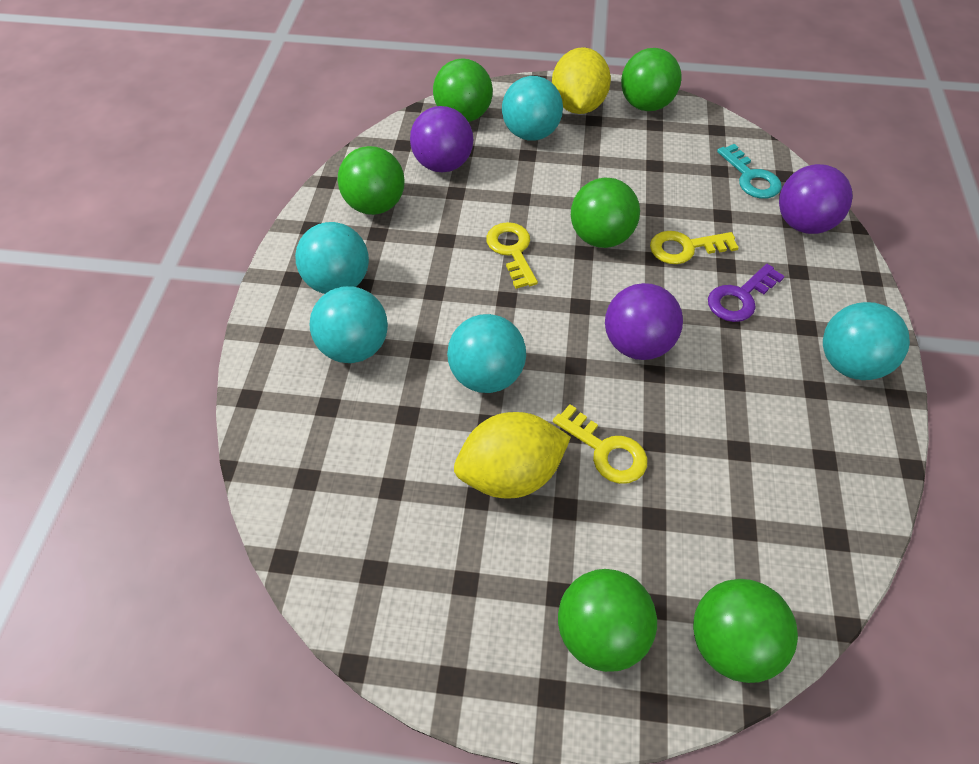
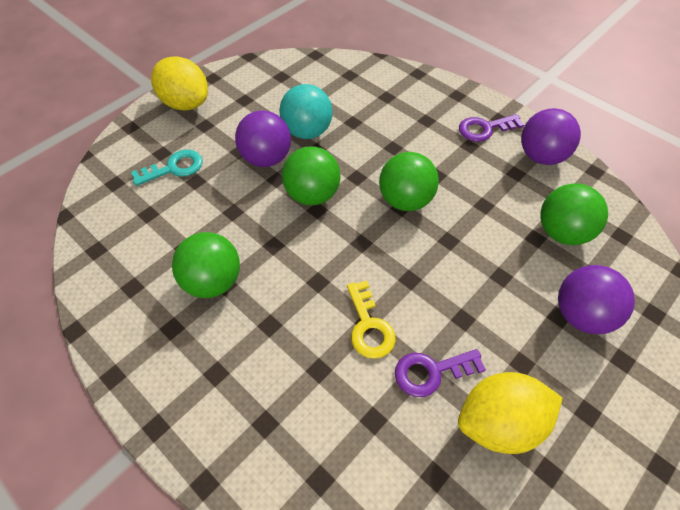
green ball: 6 -> 4
purple key: 1 -> 2
turquoise ball: 5 -> 1
yellow key: 3 -> 1

